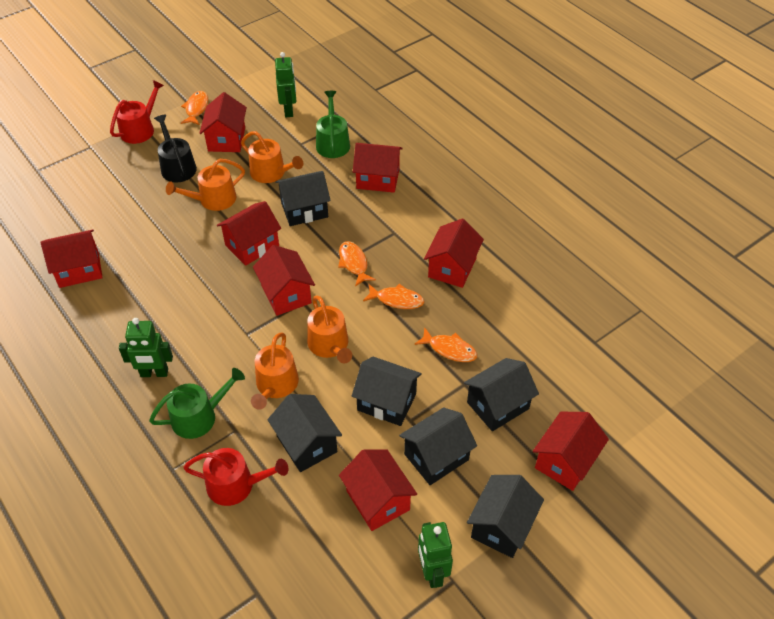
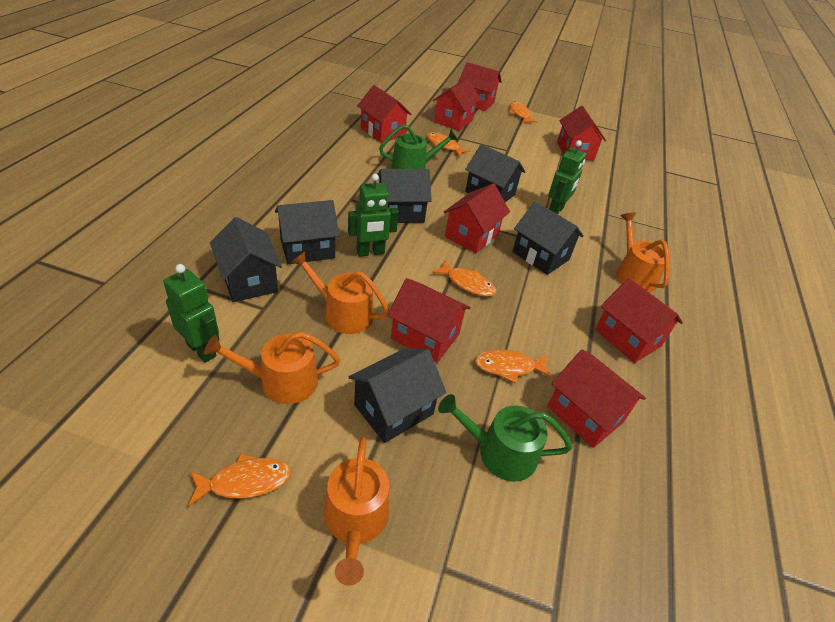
black watering can: 1 -> 0
orange fish: 4 -> 5
red watering can: 2 -> 0

